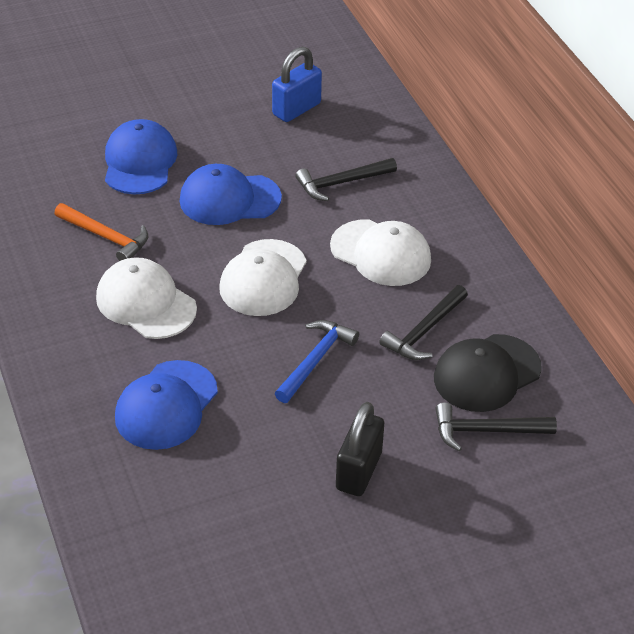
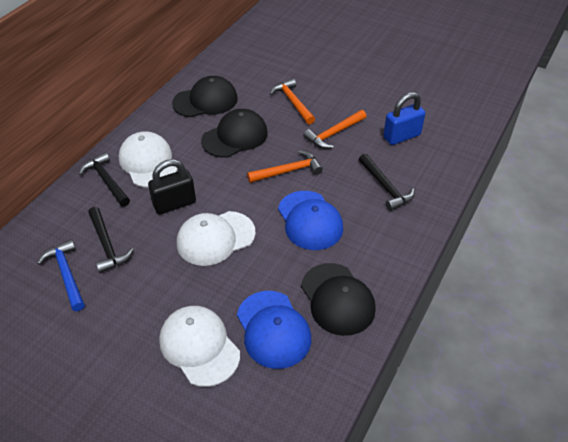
black cap: 1 -> 3
blue cap: 3 -> 2
orange hammer: 1 -> 3

